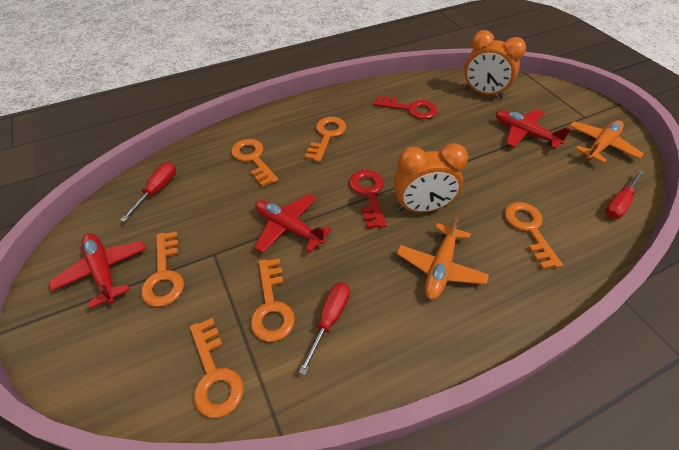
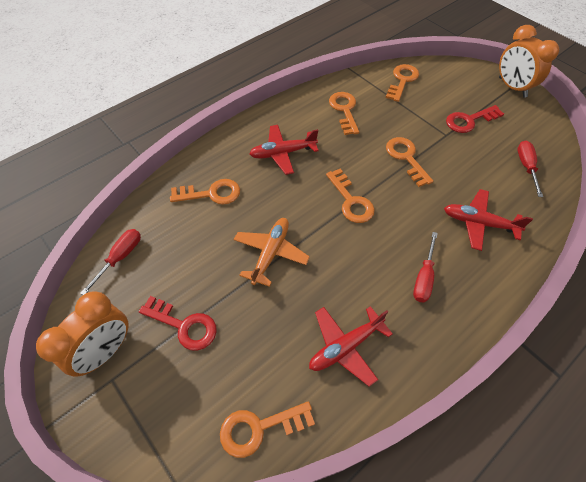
orange plane: 2 -> 1

